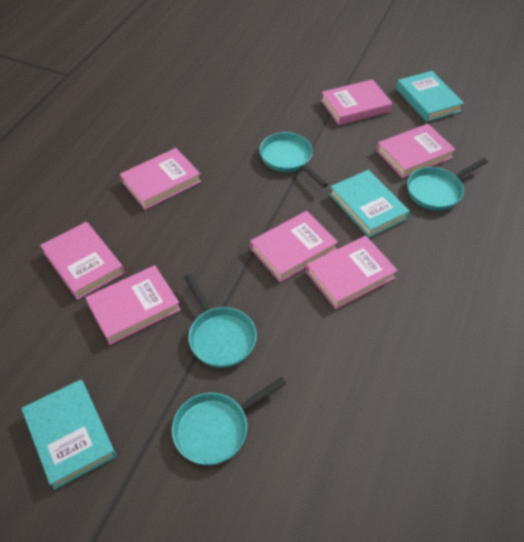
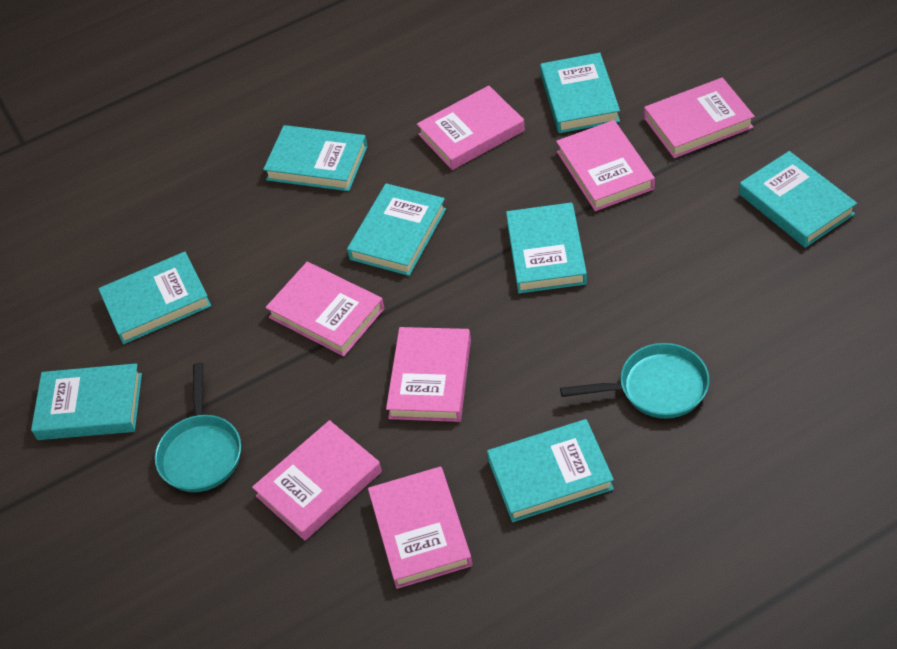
turquoise book: 3 -> 8
turquoise pan: 4 -> 2

